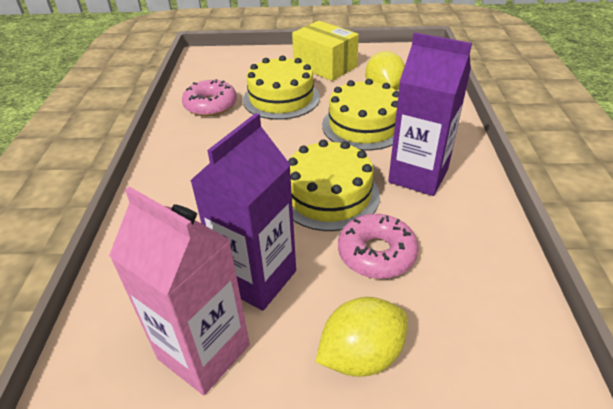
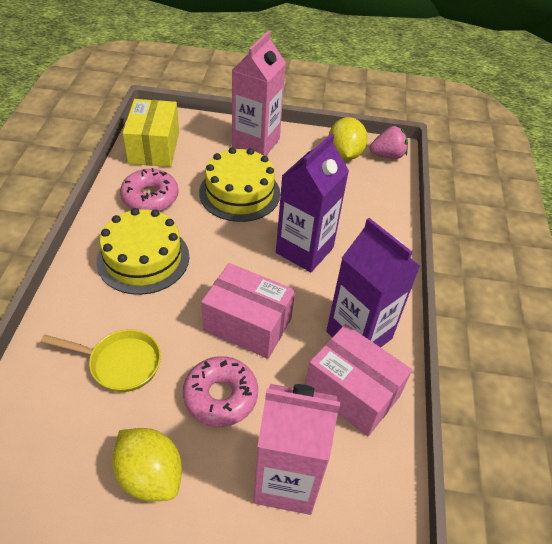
pink box: 0 -> 2
pink carton: 1 -> 2
pink strawberry: 0 -> 1
yellow cake: 3 -> 2
yellow pan: 0 -> 1

